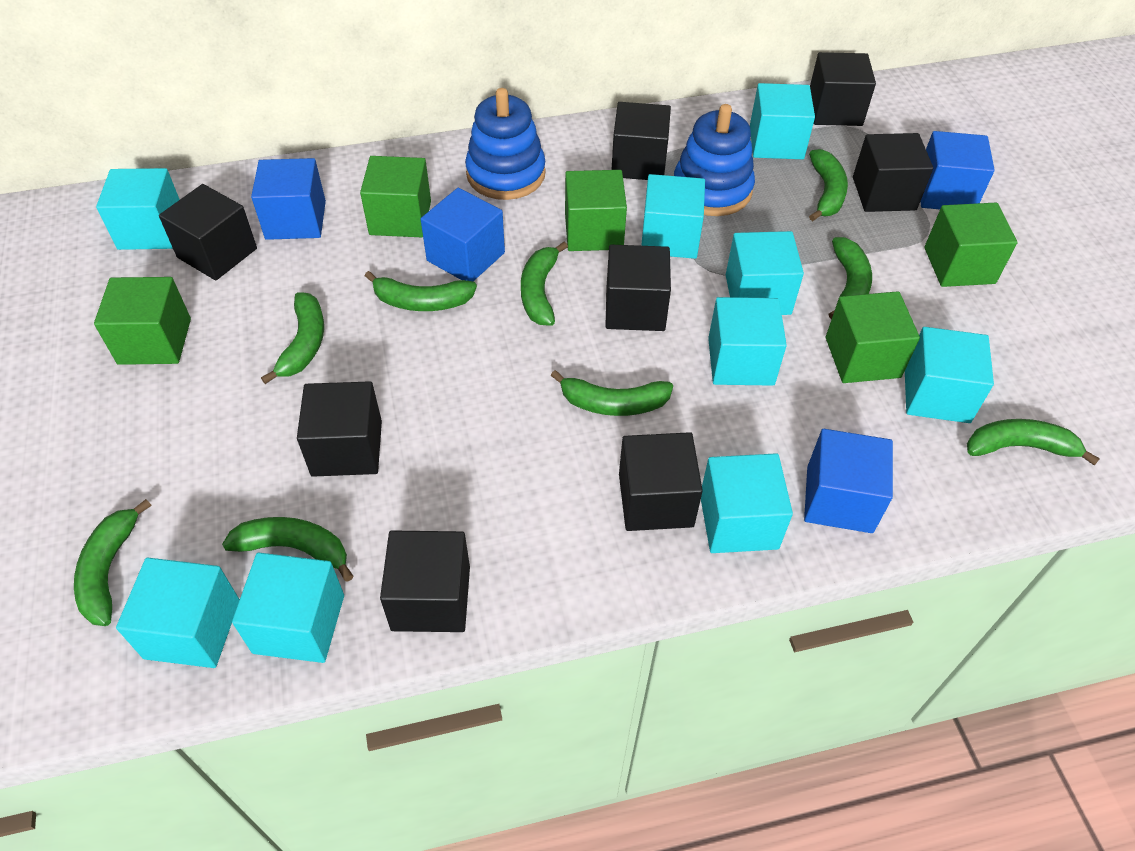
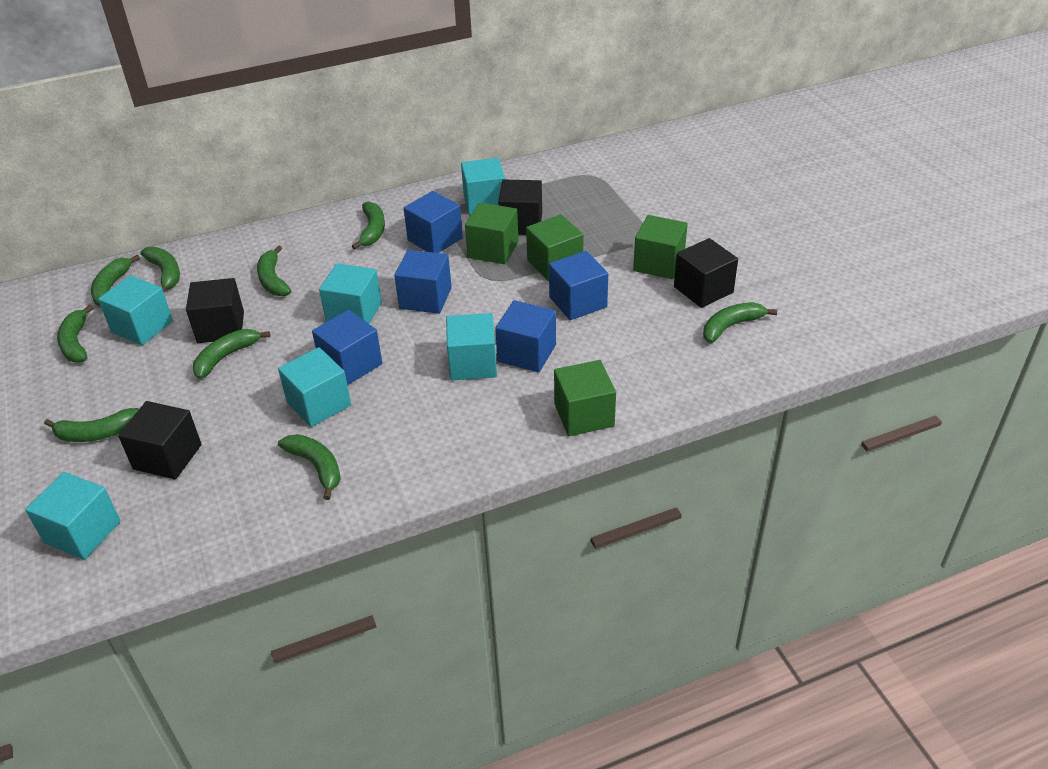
black cube: 8 -> 4
blue cube: 4 -> 5
blue stacking toy: 2 -> 0
green cube: 5 -> 4
turquoise cube: 9 -> 6

